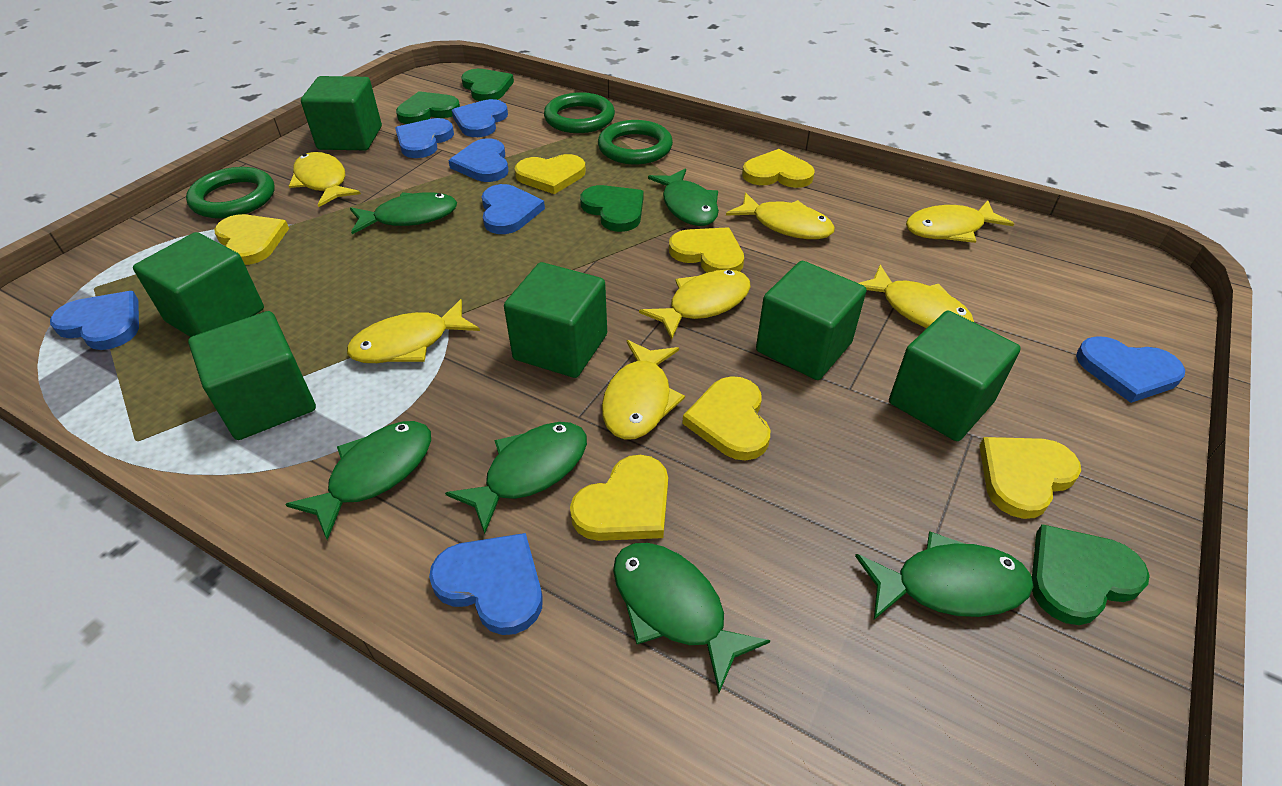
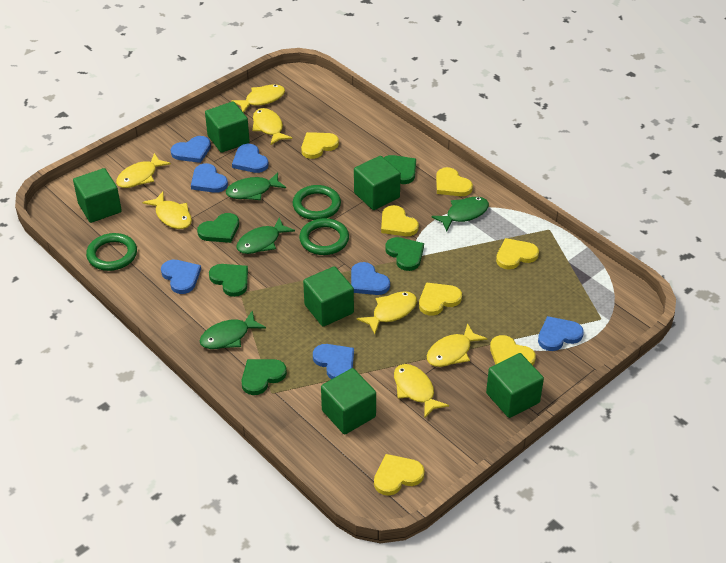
green fish: 6 -> 4
green heart: 4 -> 5

